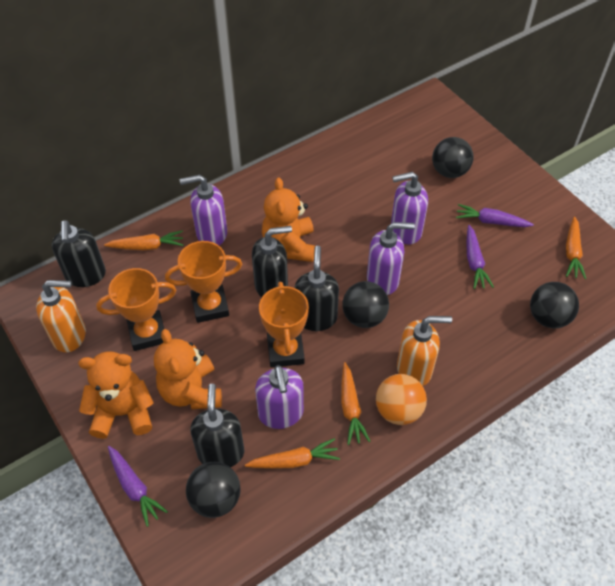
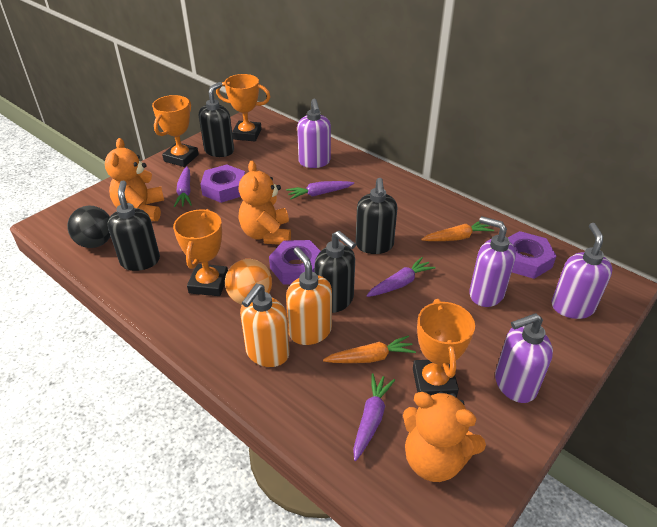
black ball: 4 -> 1
orange carrot: 4 -> 2
orange trophy: 3 -> 4
purple carrot: 3 -> 4
purple nut: 0 -> 3

